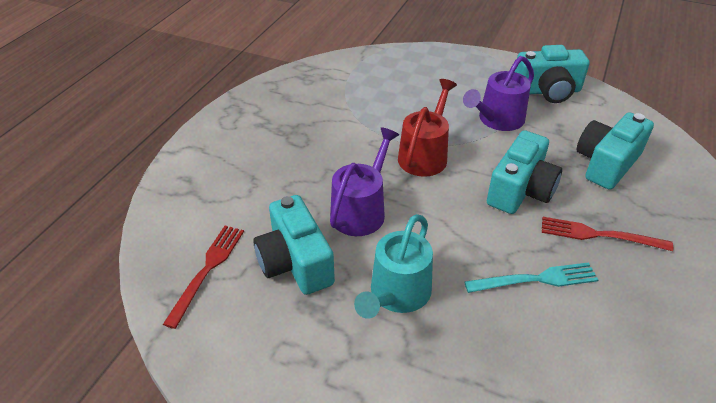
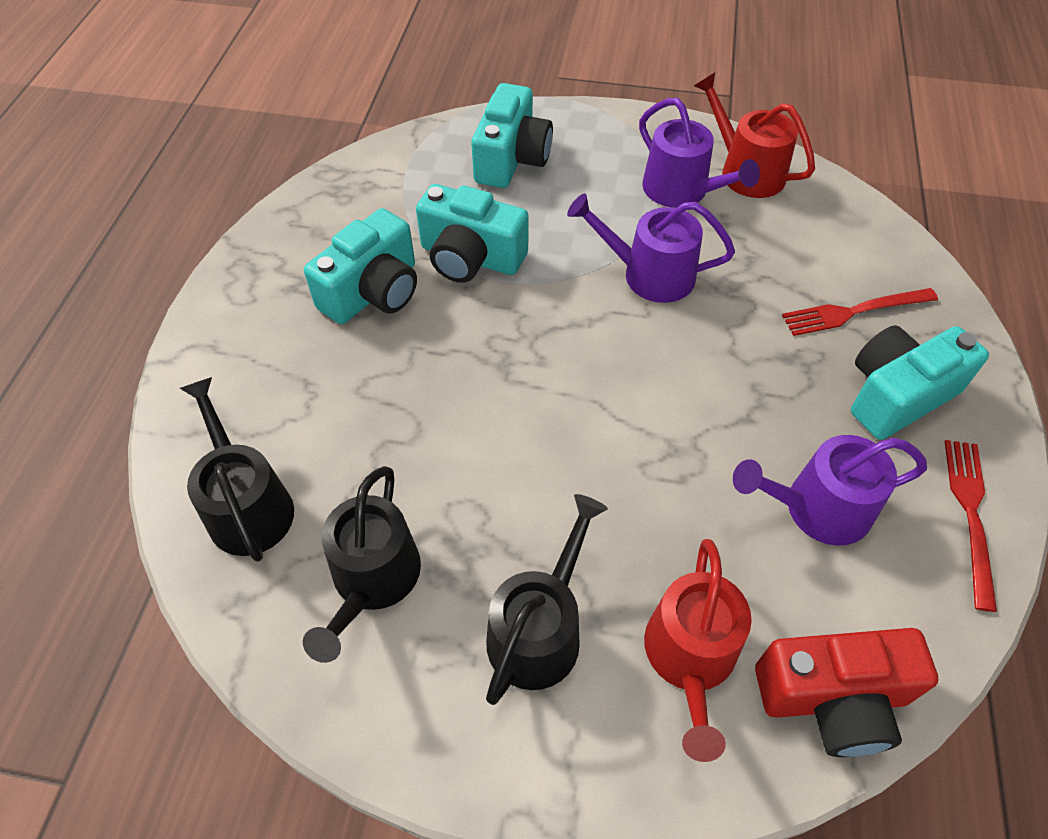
black watering can: 0 -> 3
purple watering can: 2 -> 3
red camera: 0 -> 1
red watering can: 1 -> 2
turquoise fork: 1 -> 0
turquoise watering can: 1 -> 0

